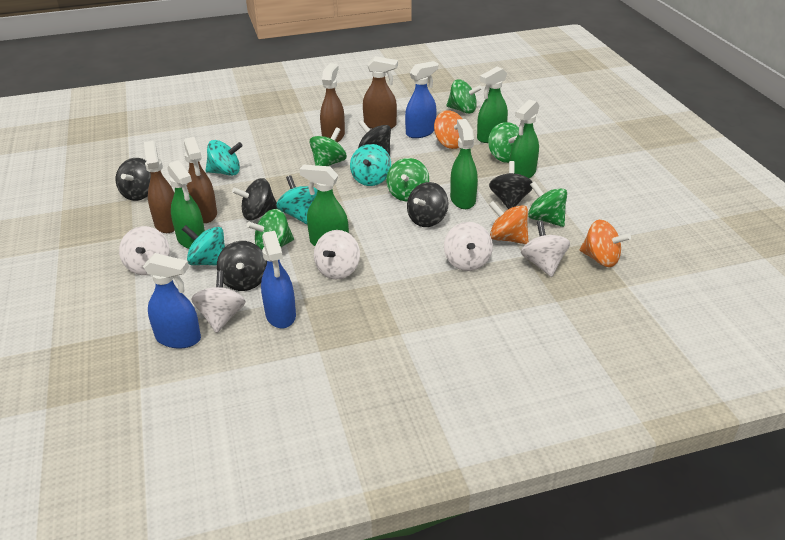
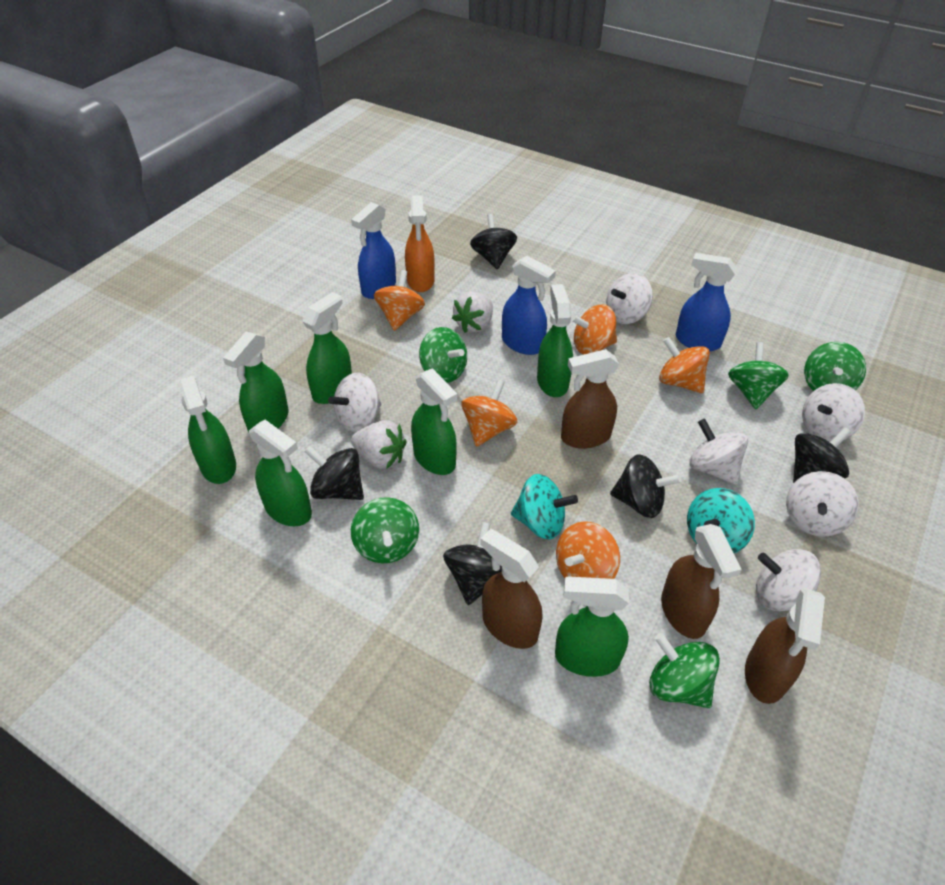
black spinning top: 6 -> 5
green spinning top: 6 -> 5
green spray bottle: 5 -> 7
orange spinning top: 3 -> 5
orange spray bottle: 0 -> 1
turquoise spinning top: 4 -> 2
white spinning top: 5 -> 6
white strawberry: 0 -> 2

